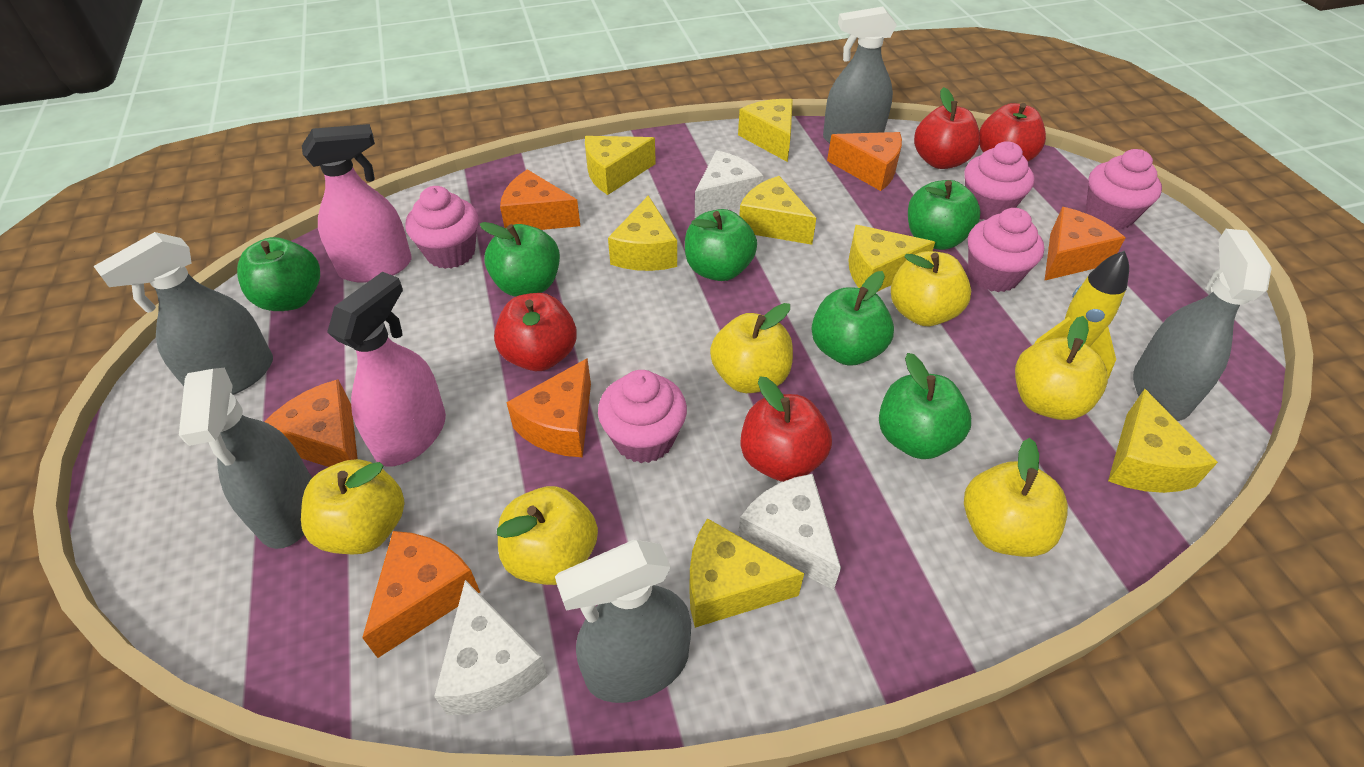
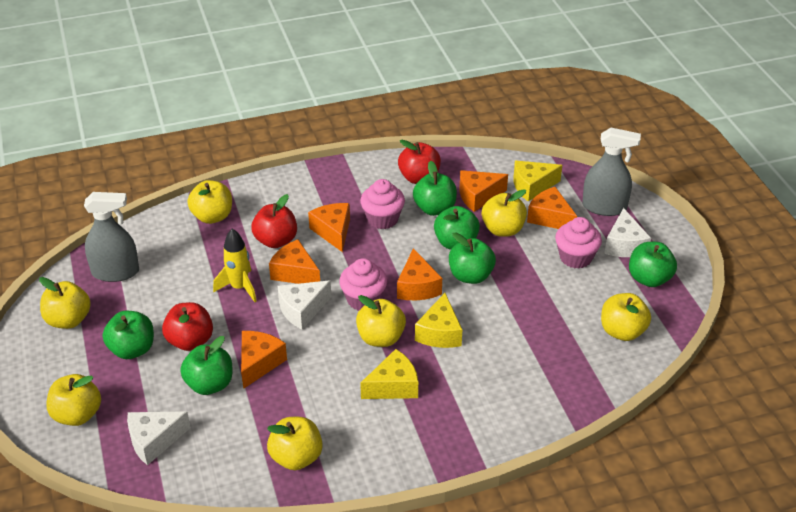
grey spray bottle: 5 -> 2
pink cupcake: 5 -> 3
pink spray bottle: 2 -> 0
red apple: 4 -> 3
yellow apple: 6 -> 7
yellow cheese: 7 -> 3

